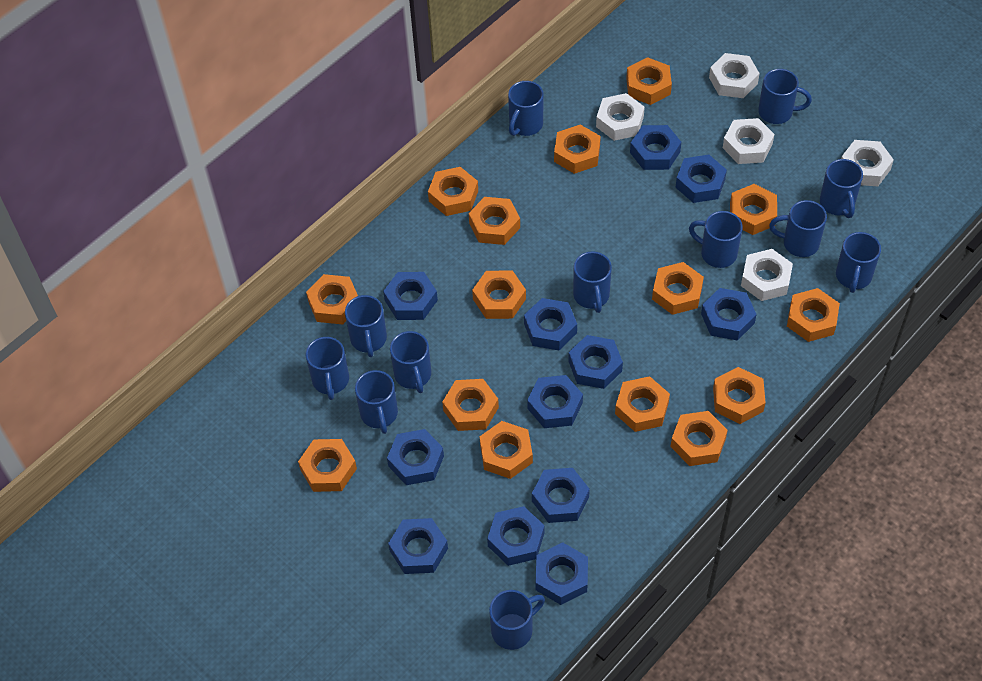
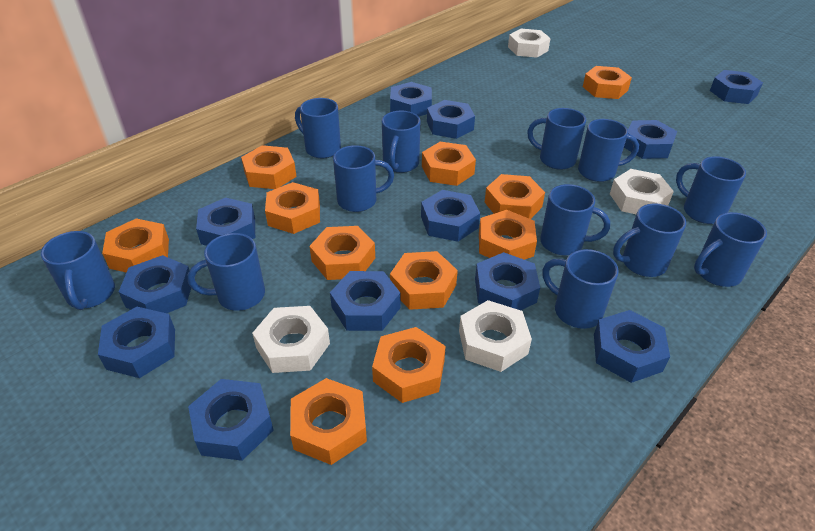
orange nut: 15 -> 11
white nut: 5 -> 4

